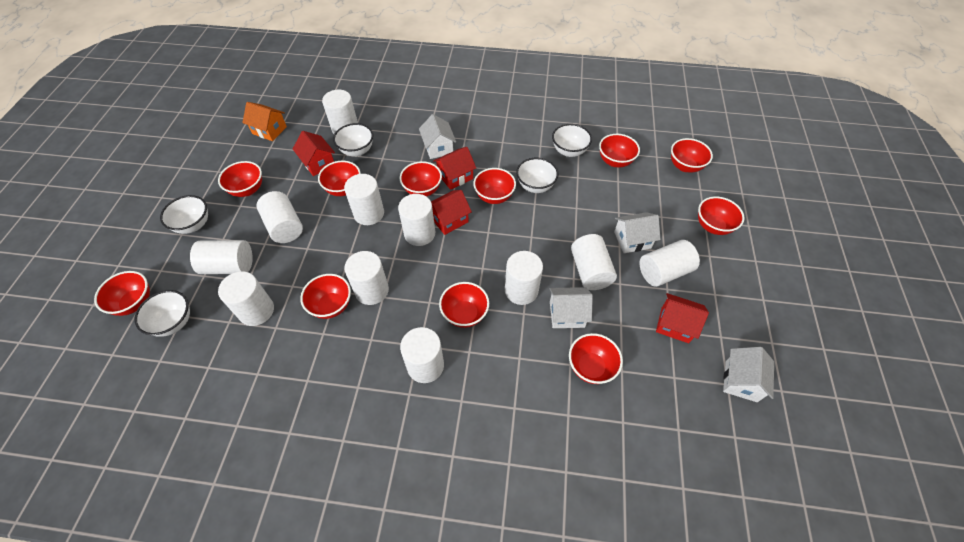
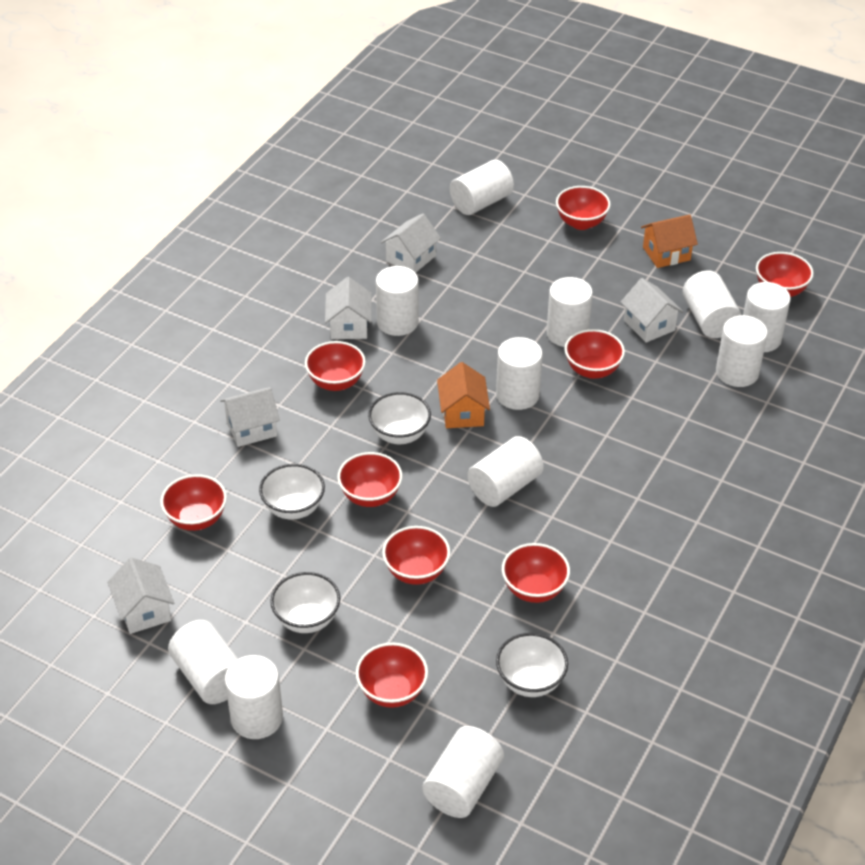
orange house: 1 -> 2
red bowl: 11 -> 9
red house: 4 -> 0
white bowl: 5 -> 4
white house: 4 -> 5

